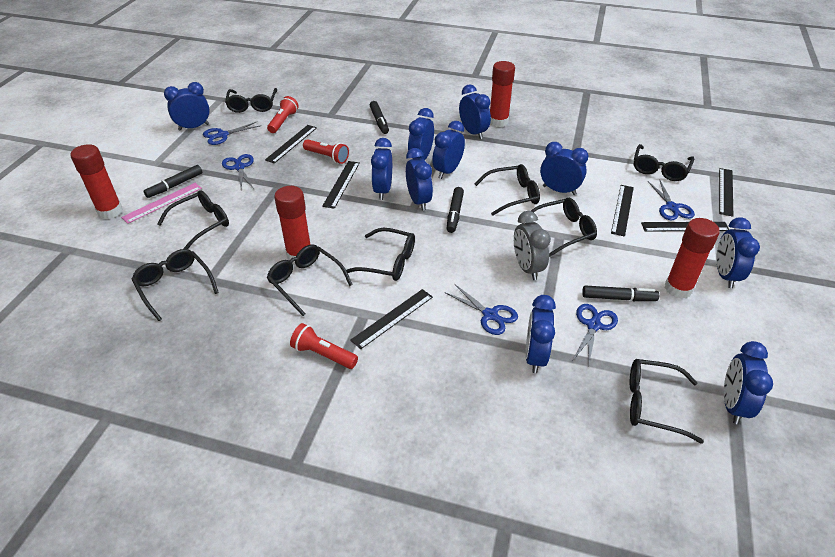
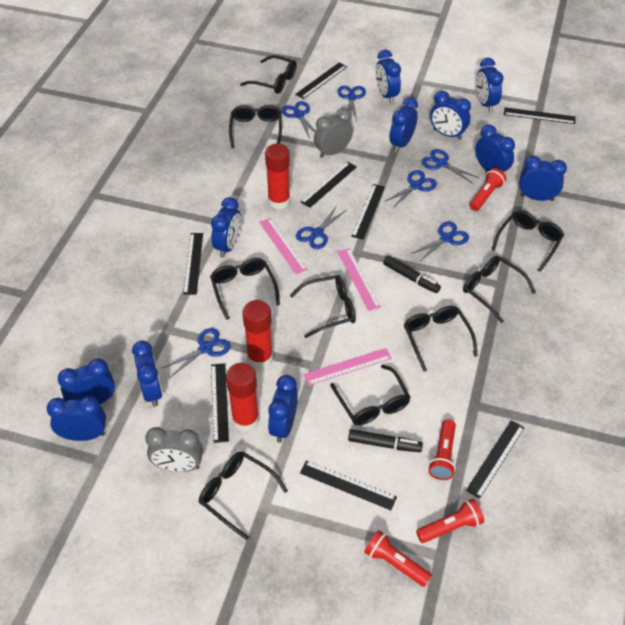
black marker: 4 -> 2
black ruler: 6 -> 8
blue clock: 10 -> 11
blue scissors: 5 -> 7
grey clock: 1 -> 2
pink ruler: 1 -> 3
red flashlight: 3 -> 4
red glue stick: 4 -> 3

